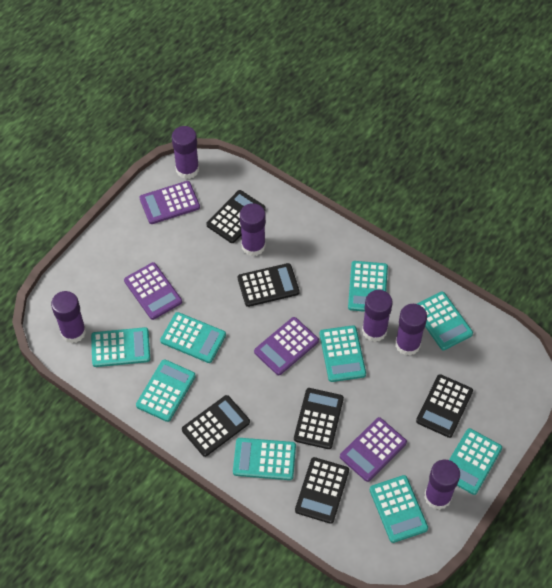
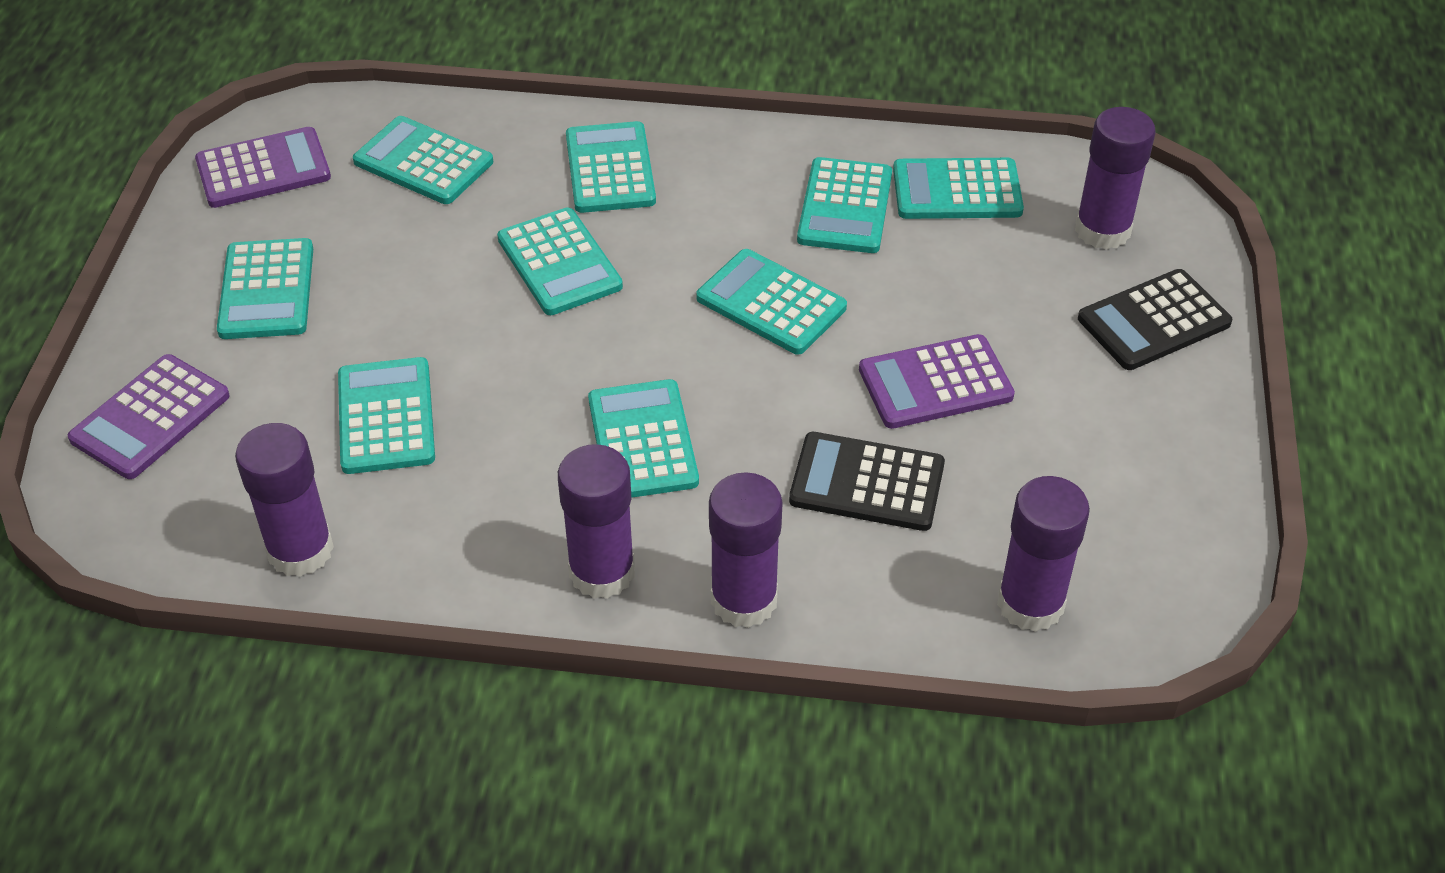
black calculator: 6 -> 2
purple calculator: 4 -> 3
purple glue stick: 6 -> 5

